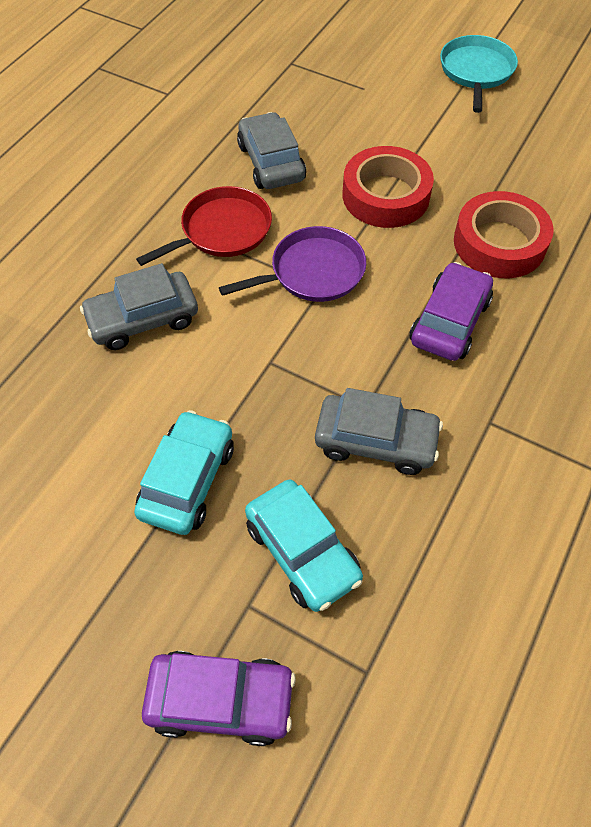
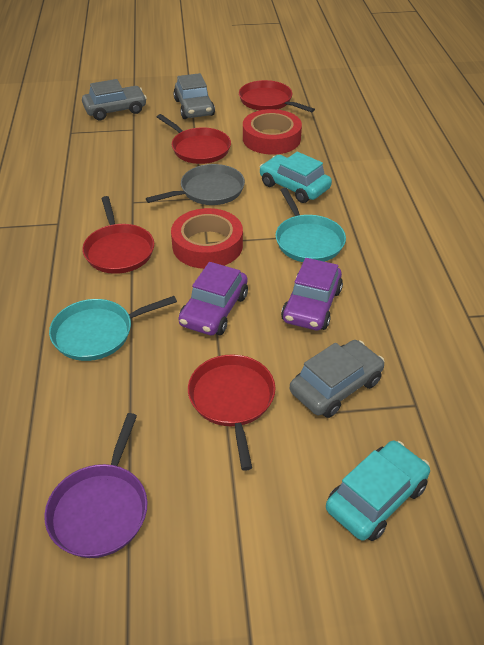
grey pan: 0 -> 1
red pan: 1 -> 4
turquoise pan: 1 -> 2

